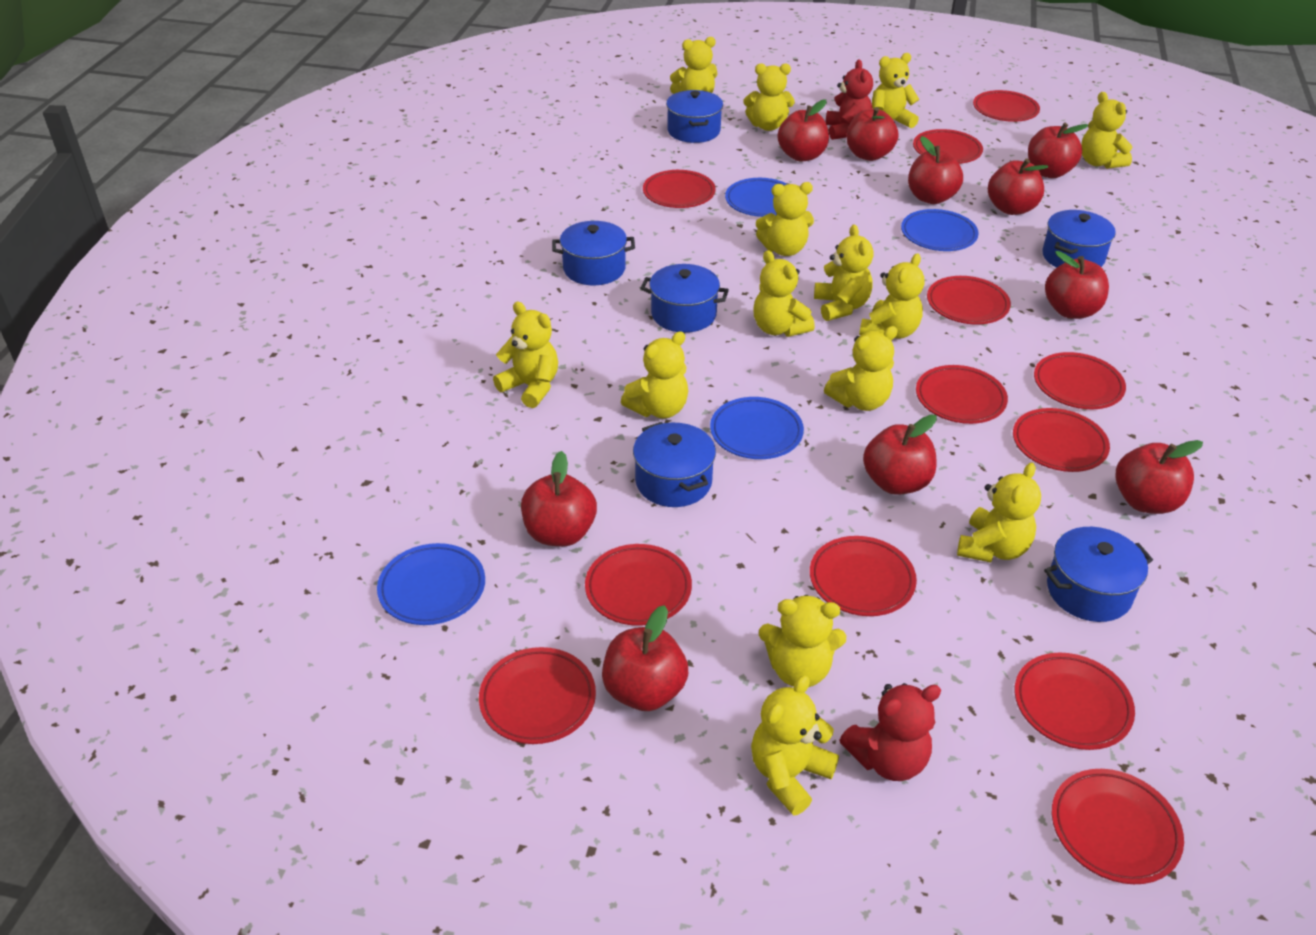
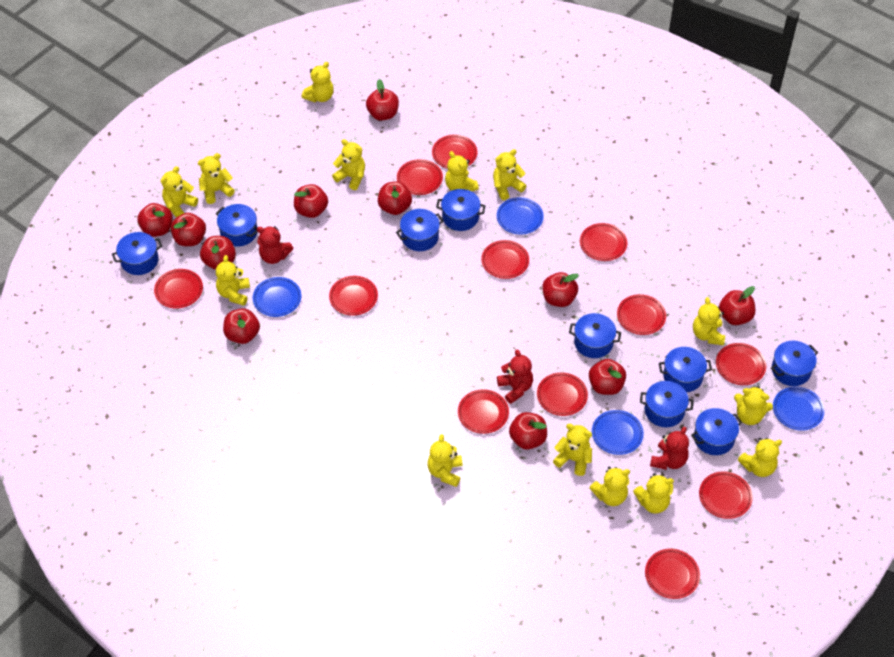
blue pot: 6 -> 9
red apple: 10 -> 11
red teddy bear: 2 -> 3

